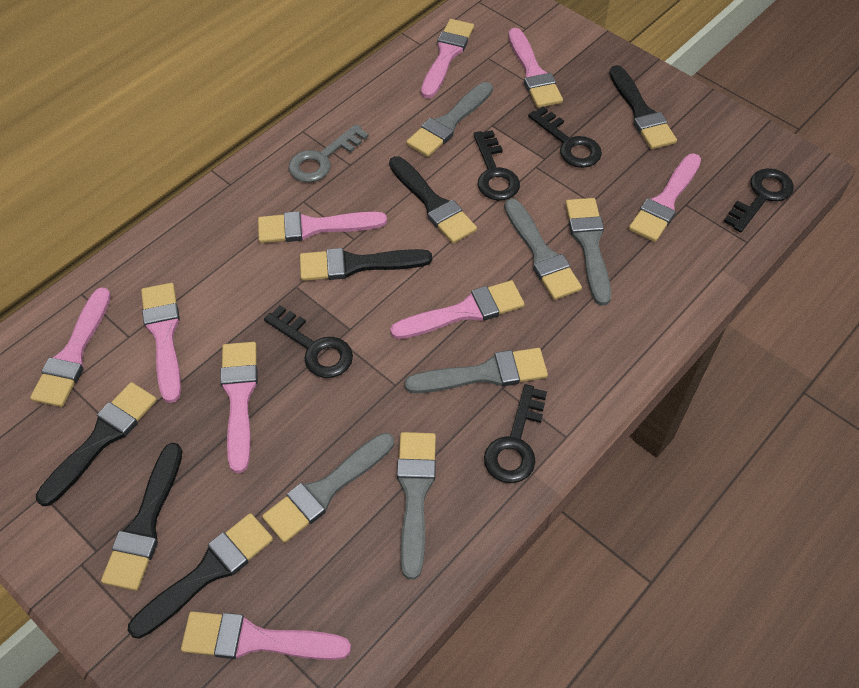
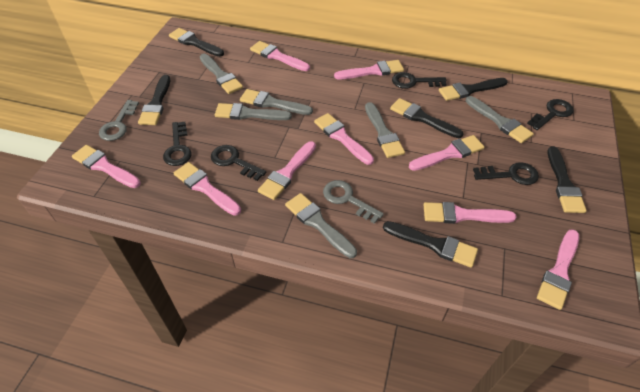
grey key: 1 -> 2

